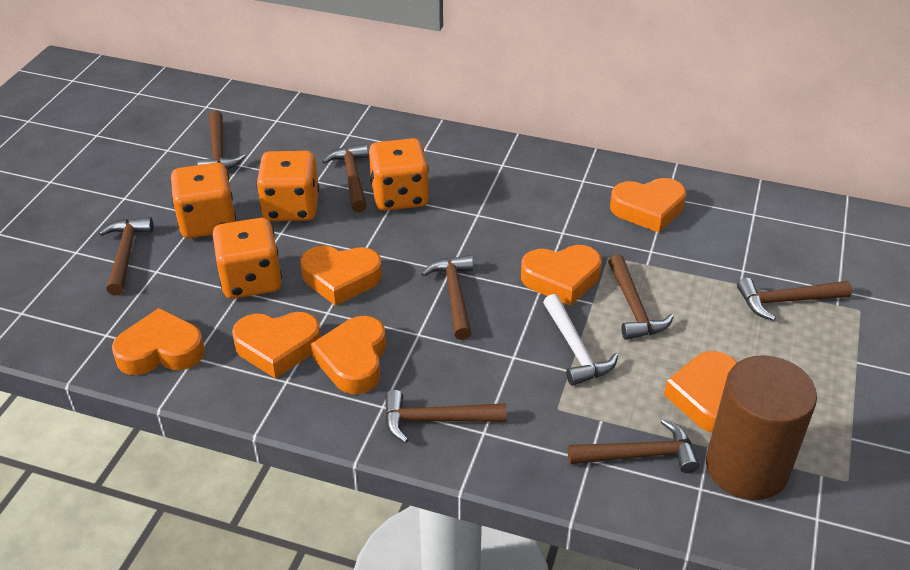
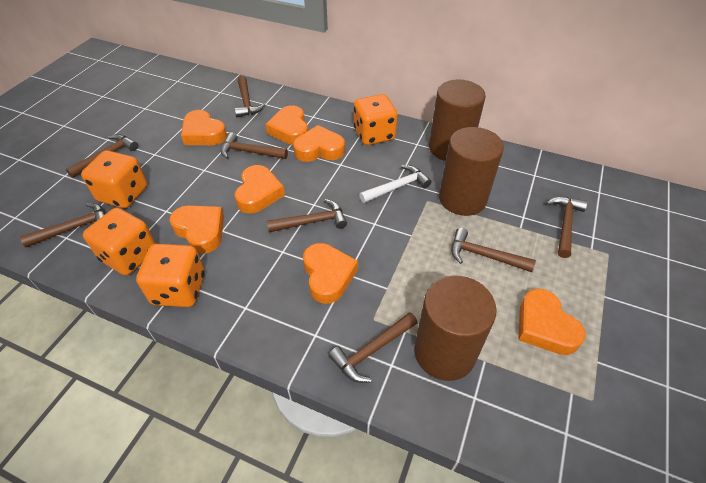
brown cylinder: 1 -> 3

